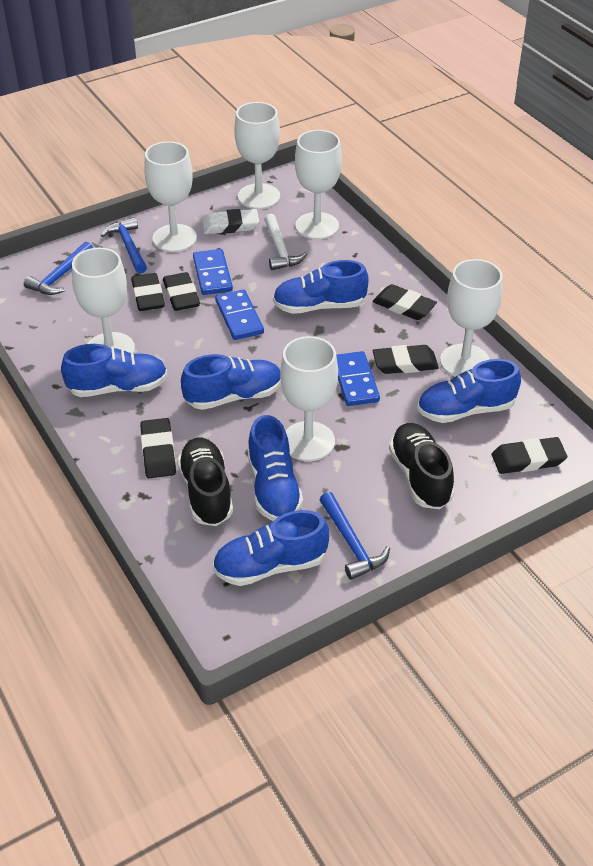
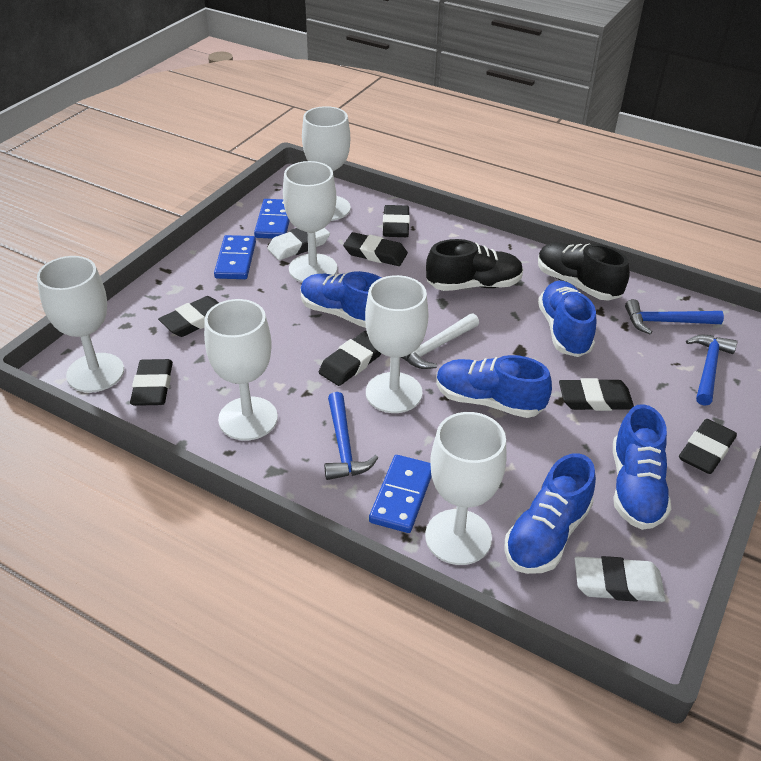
black eraser: 6 -> 7
blue shoe: 6 -> 5
white eraser: 1 -> 2

